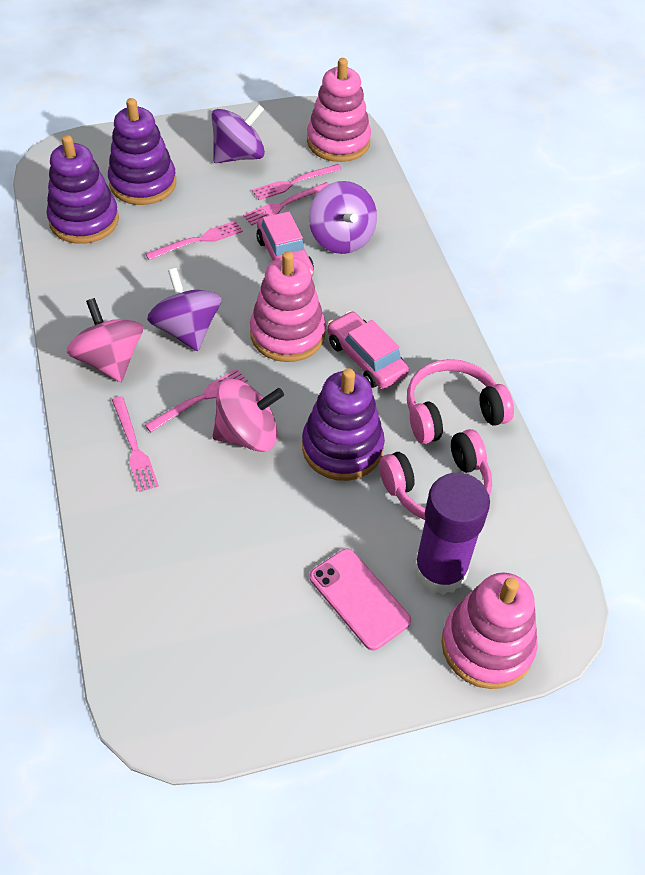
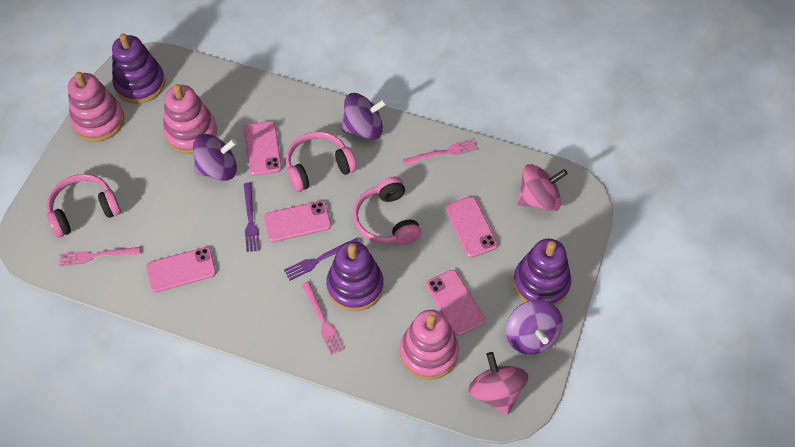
pink car: 2 -> 0
pink fork: 5 -> 3
pink headphones: 2 -> 3
pink phone: 1 -> 5
purple fork: 0 -> 2
purple glue stick: 1 -> 0

